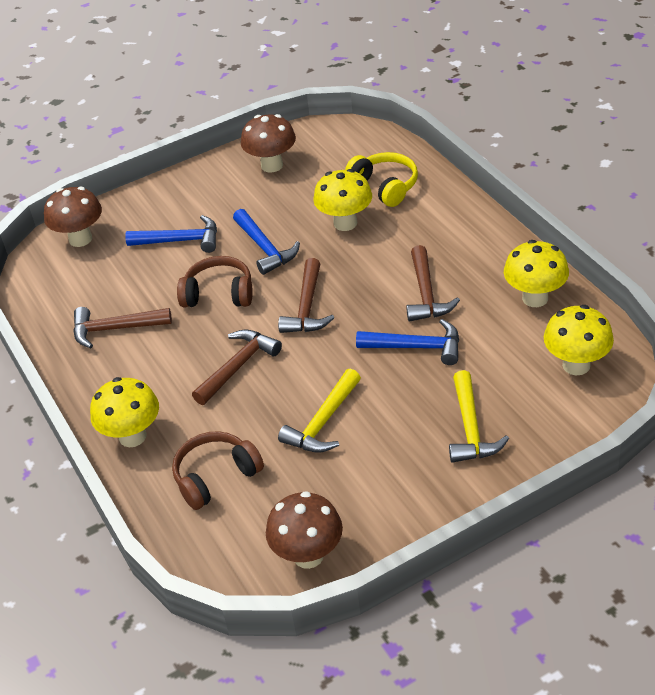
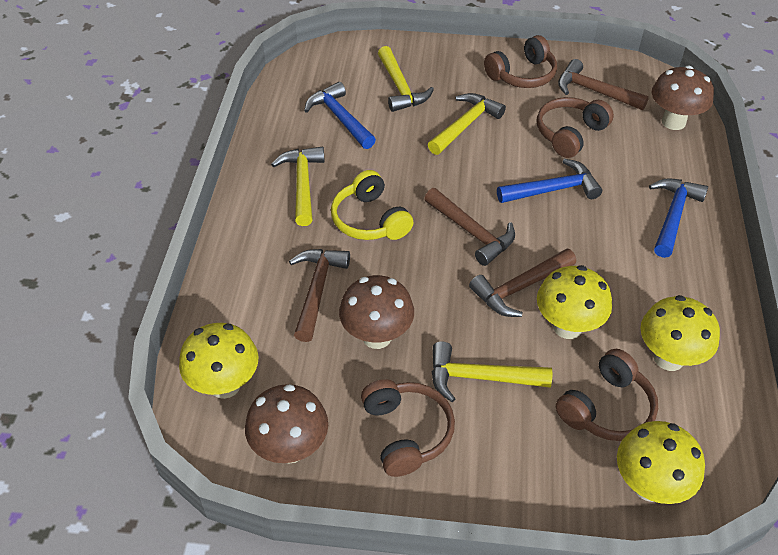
brown headphones: 2 -> 4
yellow hammer: 2 -> 4

